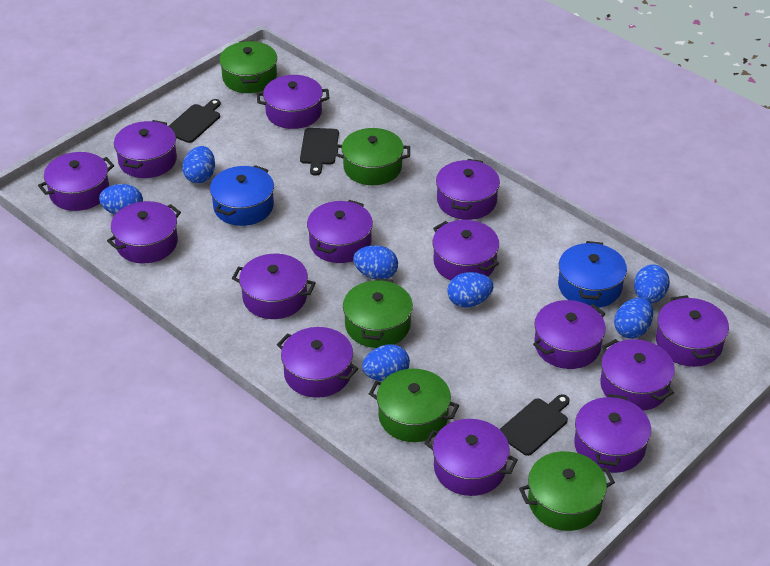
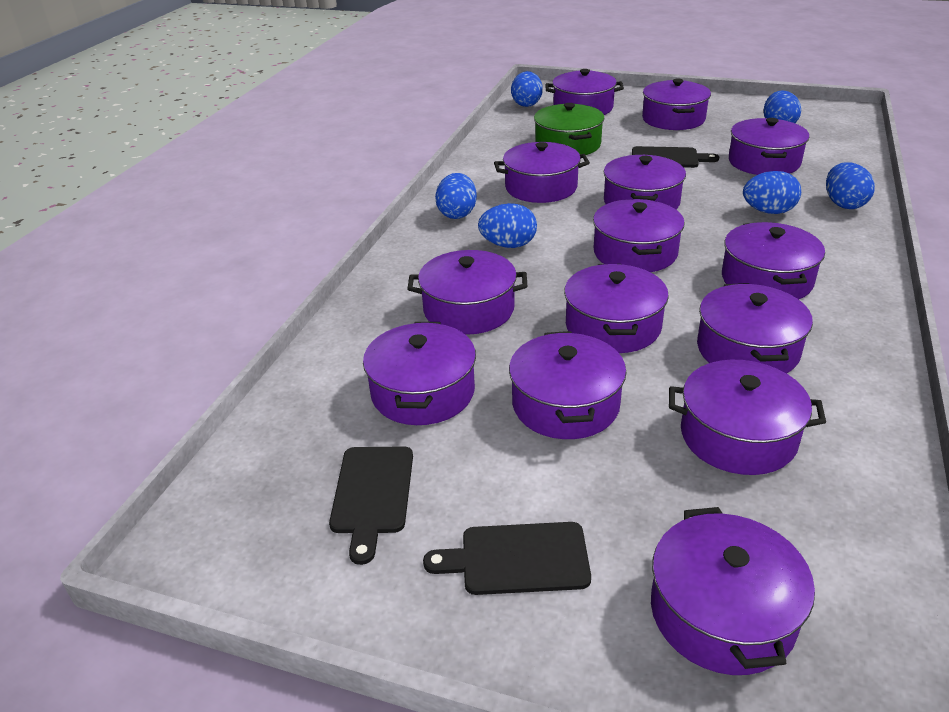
blue egg: 7 -> 6
blue pot: 2 -> 0
green pot: 5 -> 1

